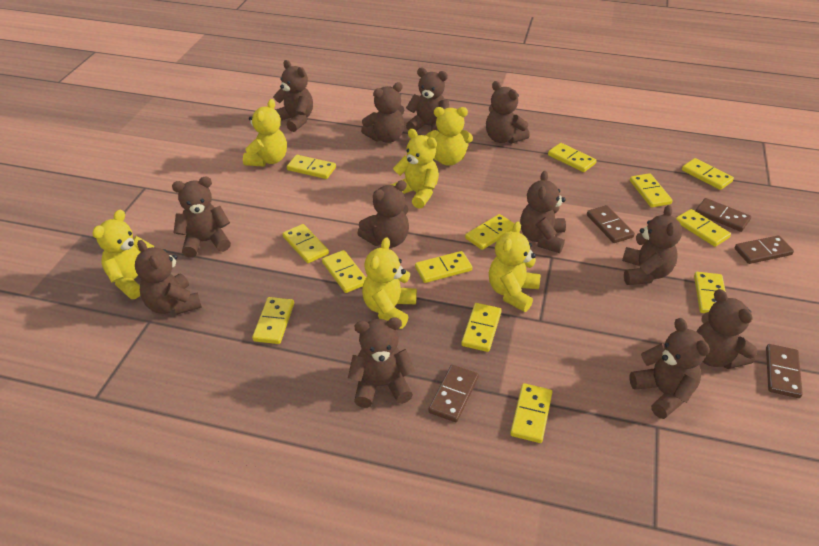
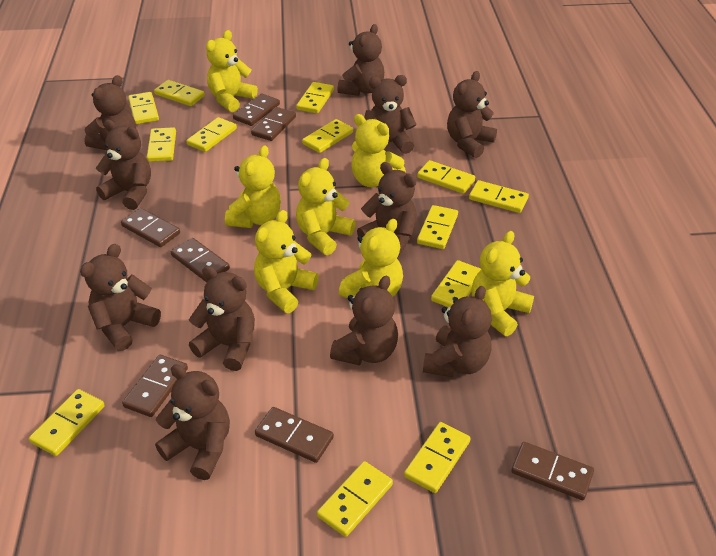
brown domino: 5 -> 7
brown teddy bear: 12 -> 11
yellow teddy bear: 6 -> 7

